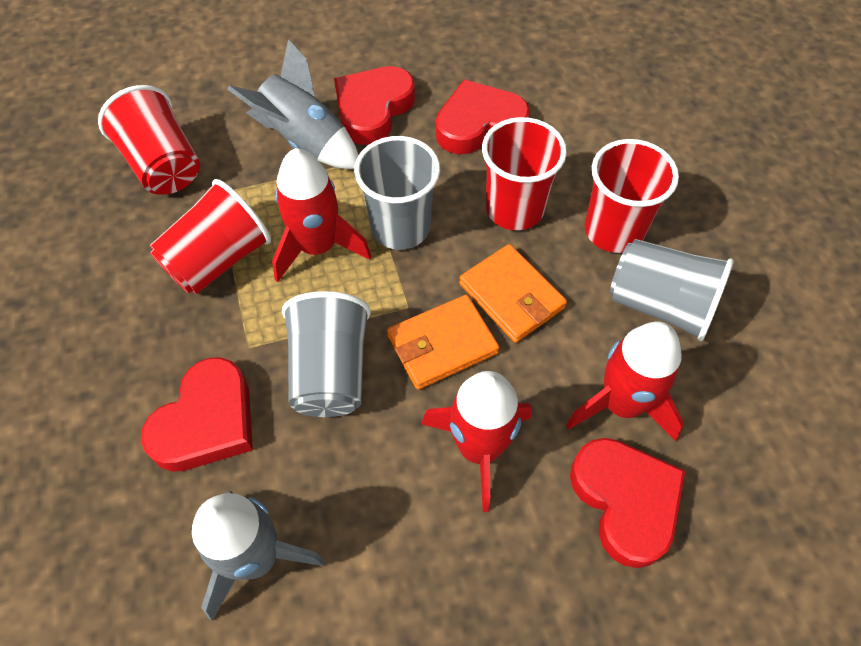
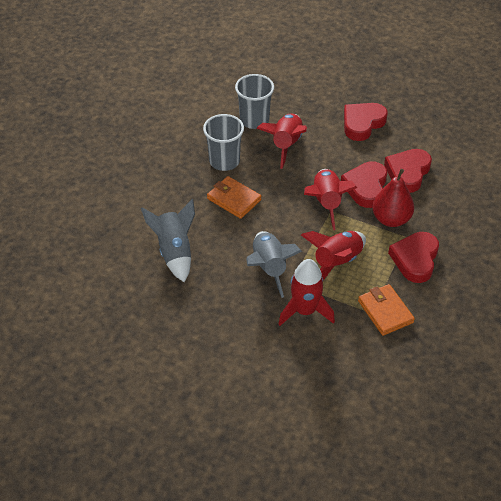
grey cup: 3 -> 2
red cup: 4 -> 0
red pear: 0 -> 1
red rocket: 3 -> 4

